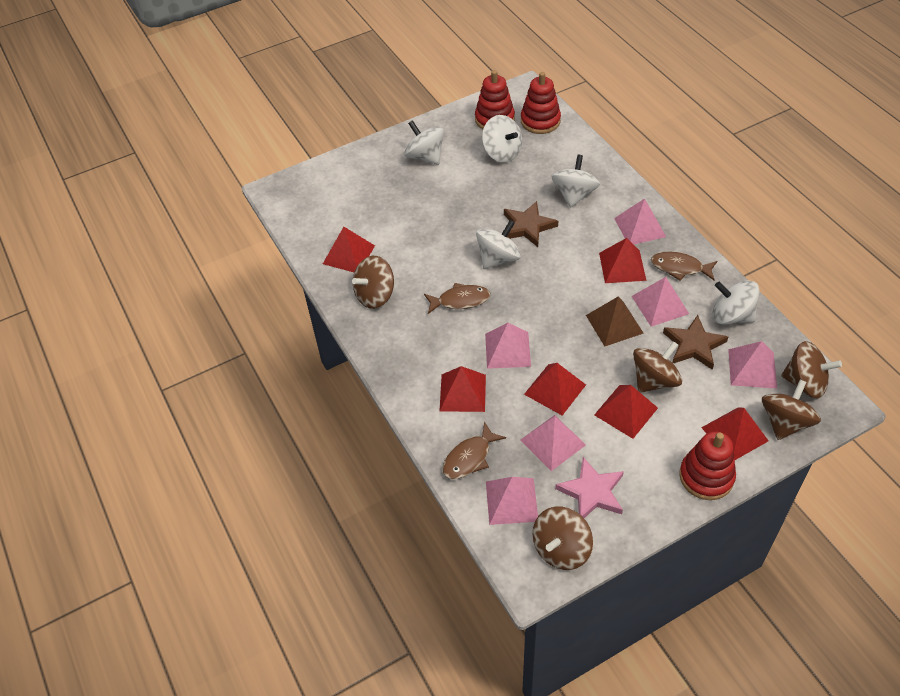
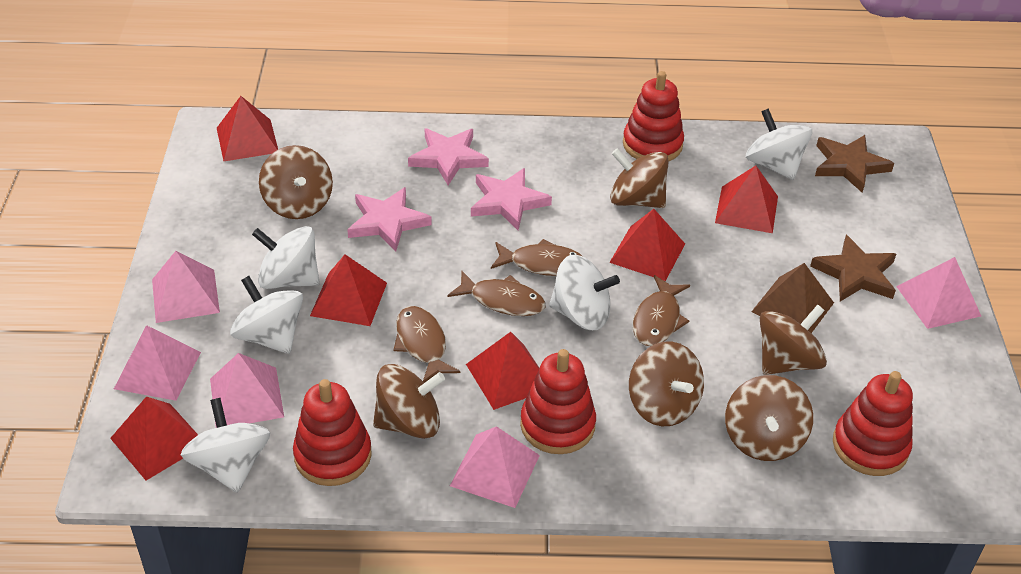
brown fish: 3 -> 4
brown spinning top: 5 -> 6
pink pyramid: 6 -> 5
pink star: 1 -> 3
red stacking toy: 3 -> 4

